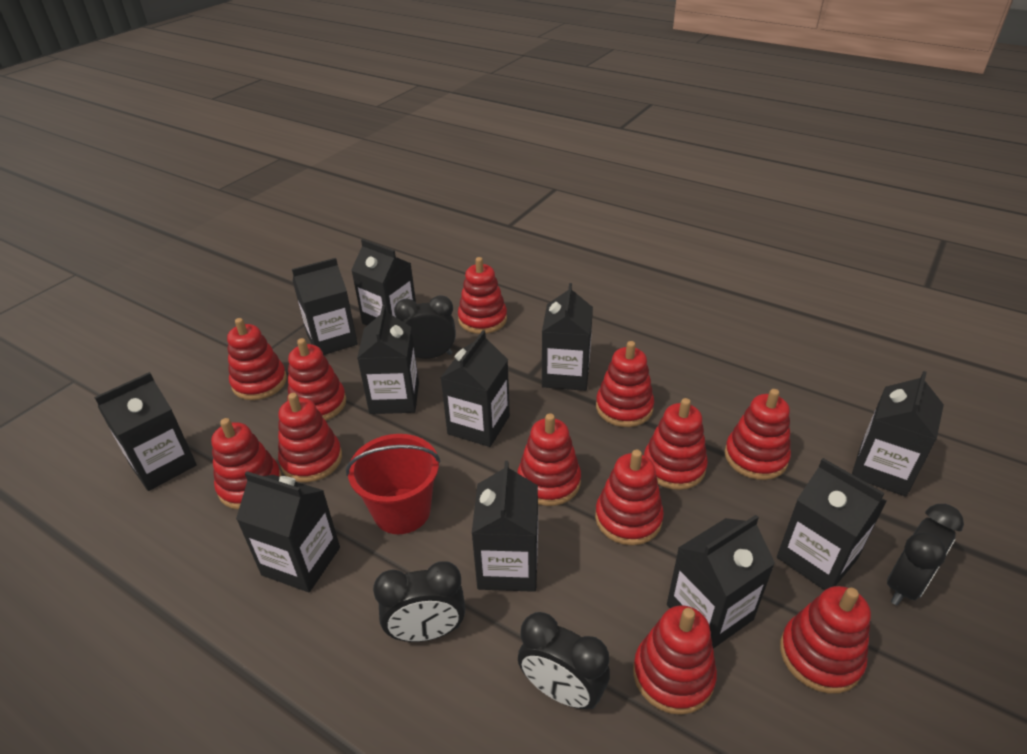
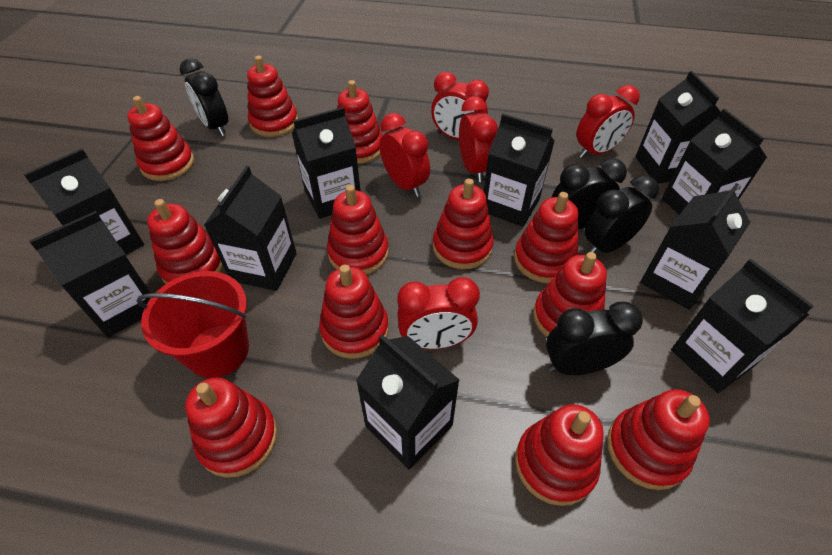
black carton: 11 -> 10
red clock: 0 -> 5

